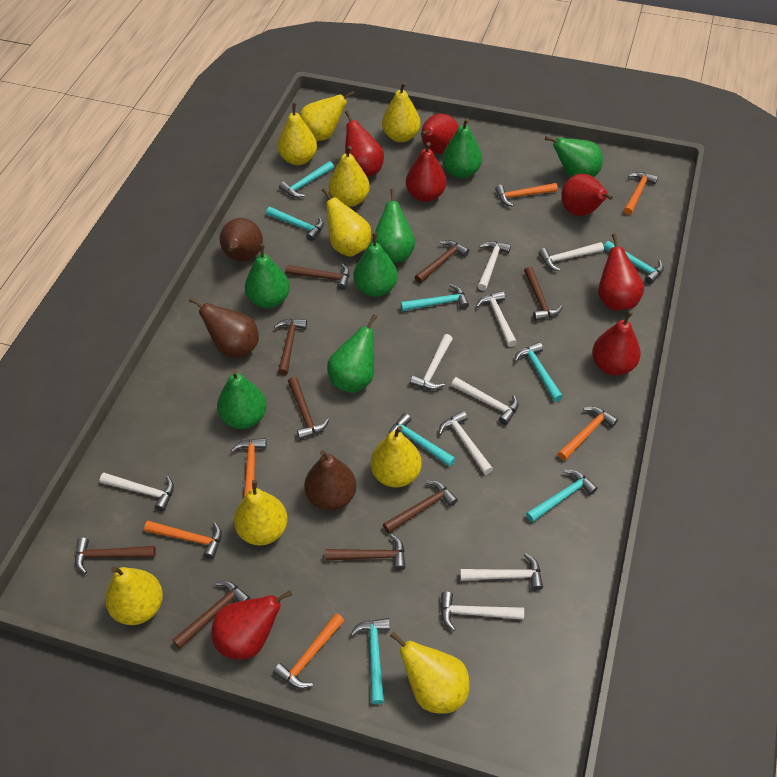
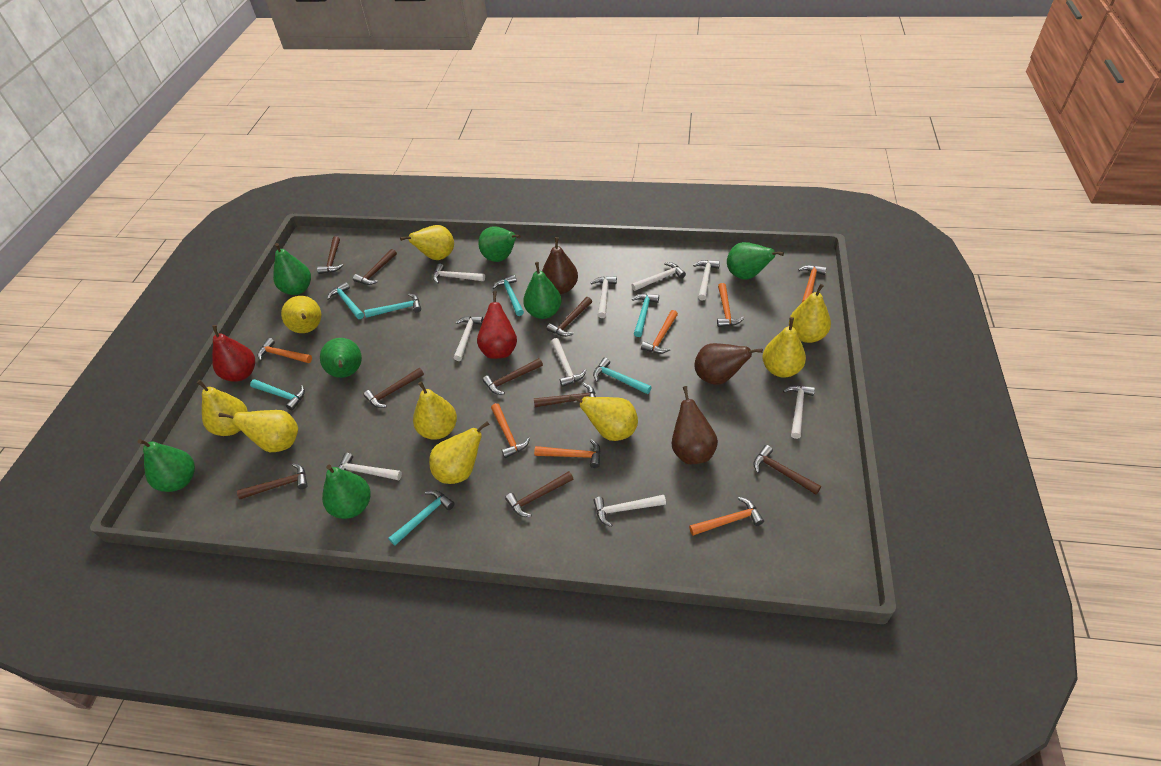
orange hammer: 6 -> 7
red pear: 7 -> 2
turquoise hammer: 8 -> 7

